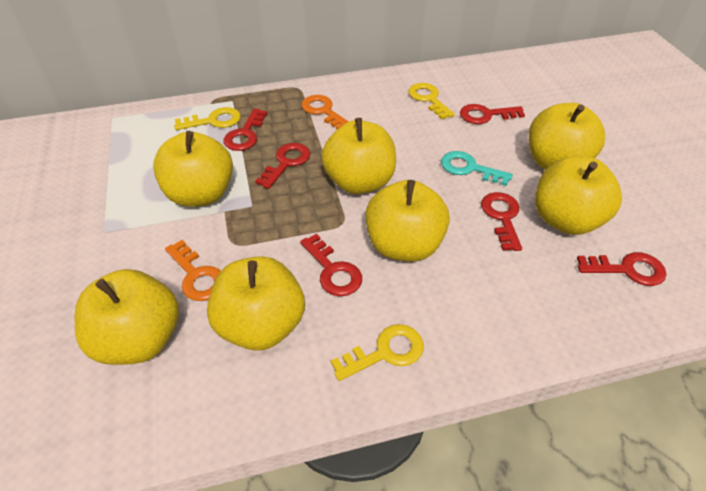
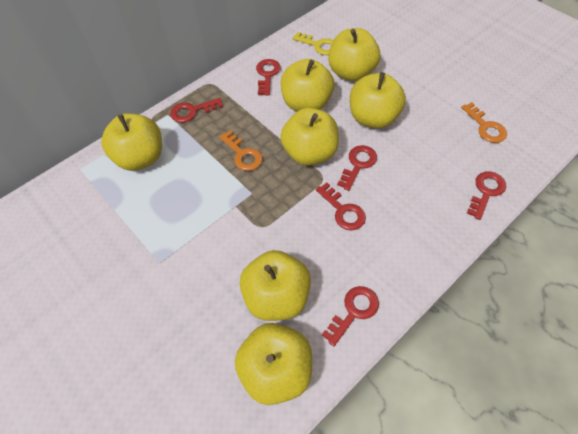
turquoise key: 1 -> 0
yellow key: 3 -> 1

